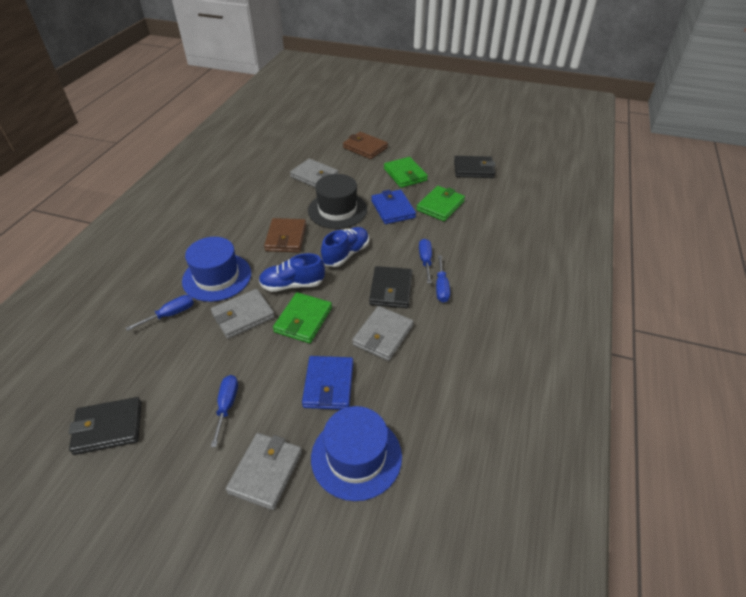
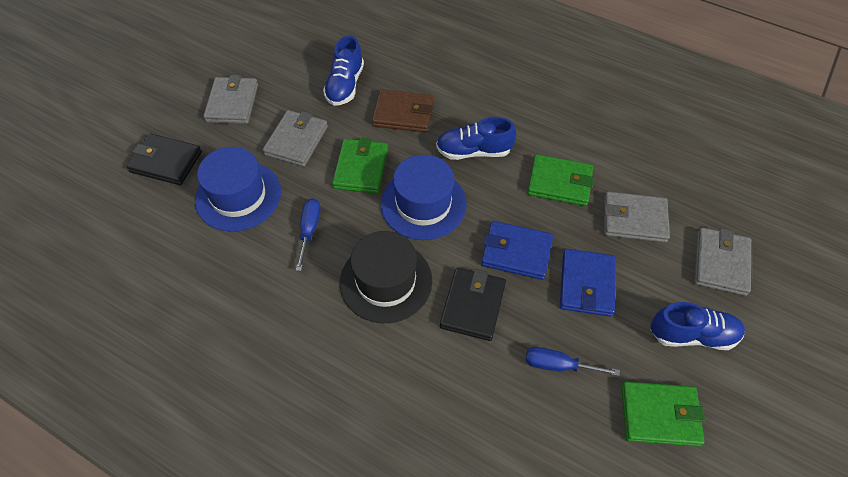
black wallet: 3 -> 2
blue screwdriver: 4 -> 2
blue shoe: 2 -> 3
brown wallet: 2 -> 1

